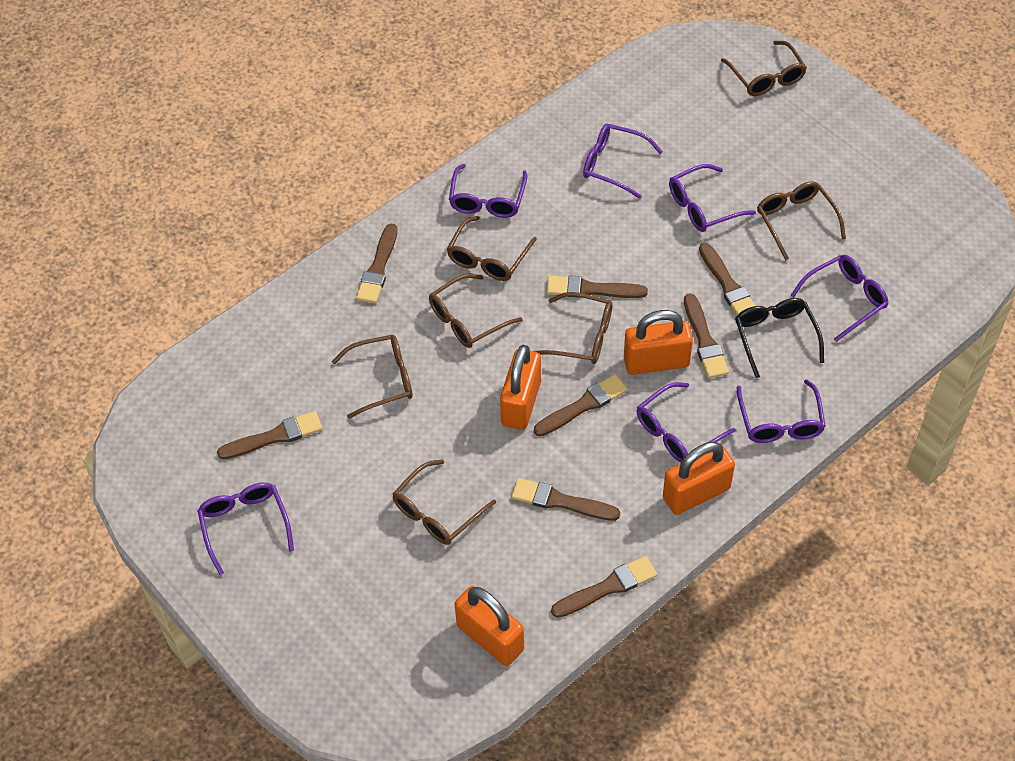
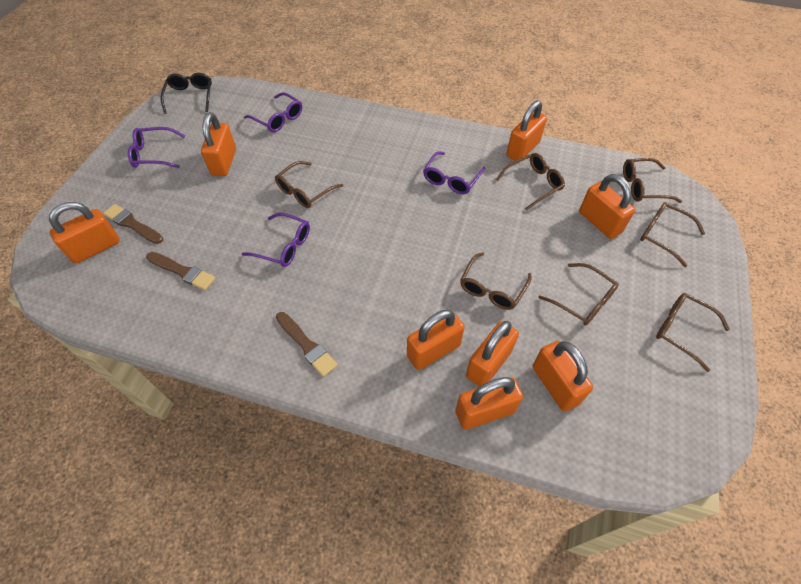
brown brush: 8 -> 3
orange padlock: 4 -> 8
purple glasses: 7 -> 4

